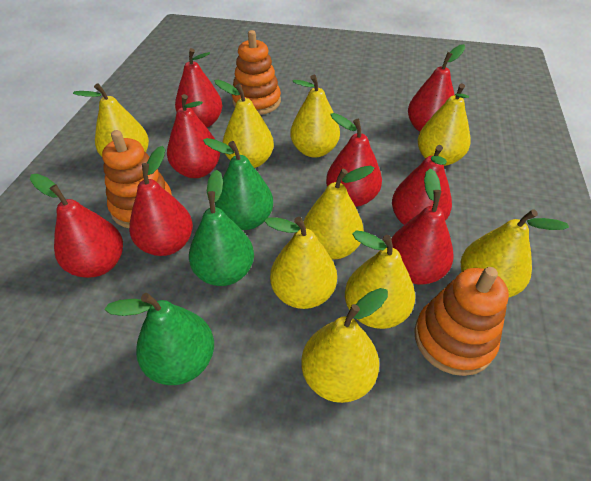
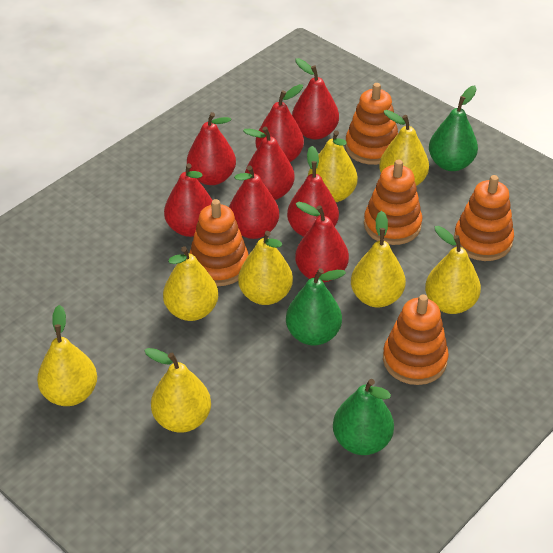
orange stacking toy: 3 -> 5
yellow pear: 9 -> 8

